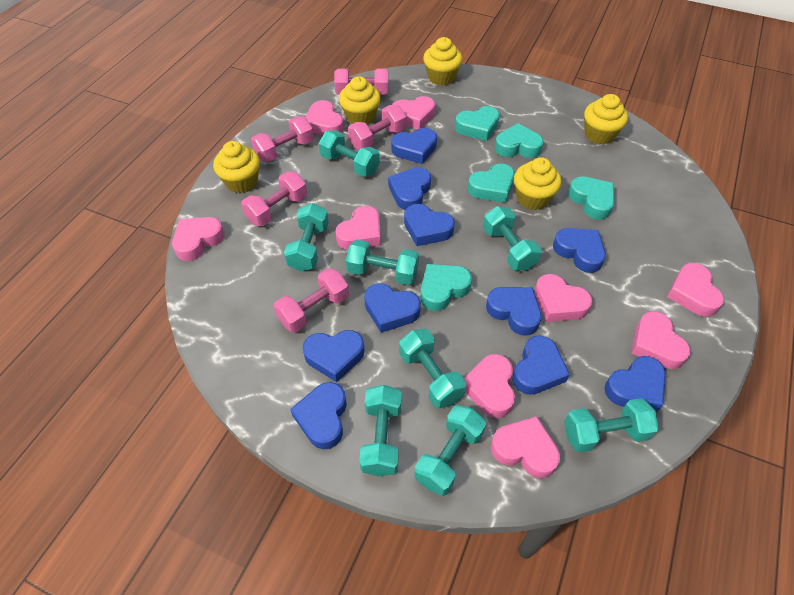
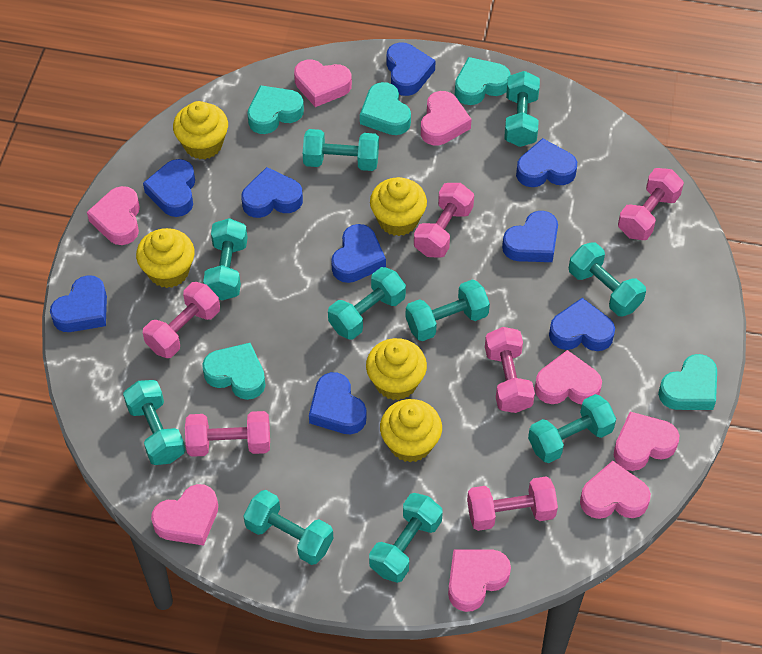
blue heart: 10 -> 9
pink dumbbell: 5 -> 6
pink heart: 9 -> 8
turquoise dumbbell: 8 -> 10

